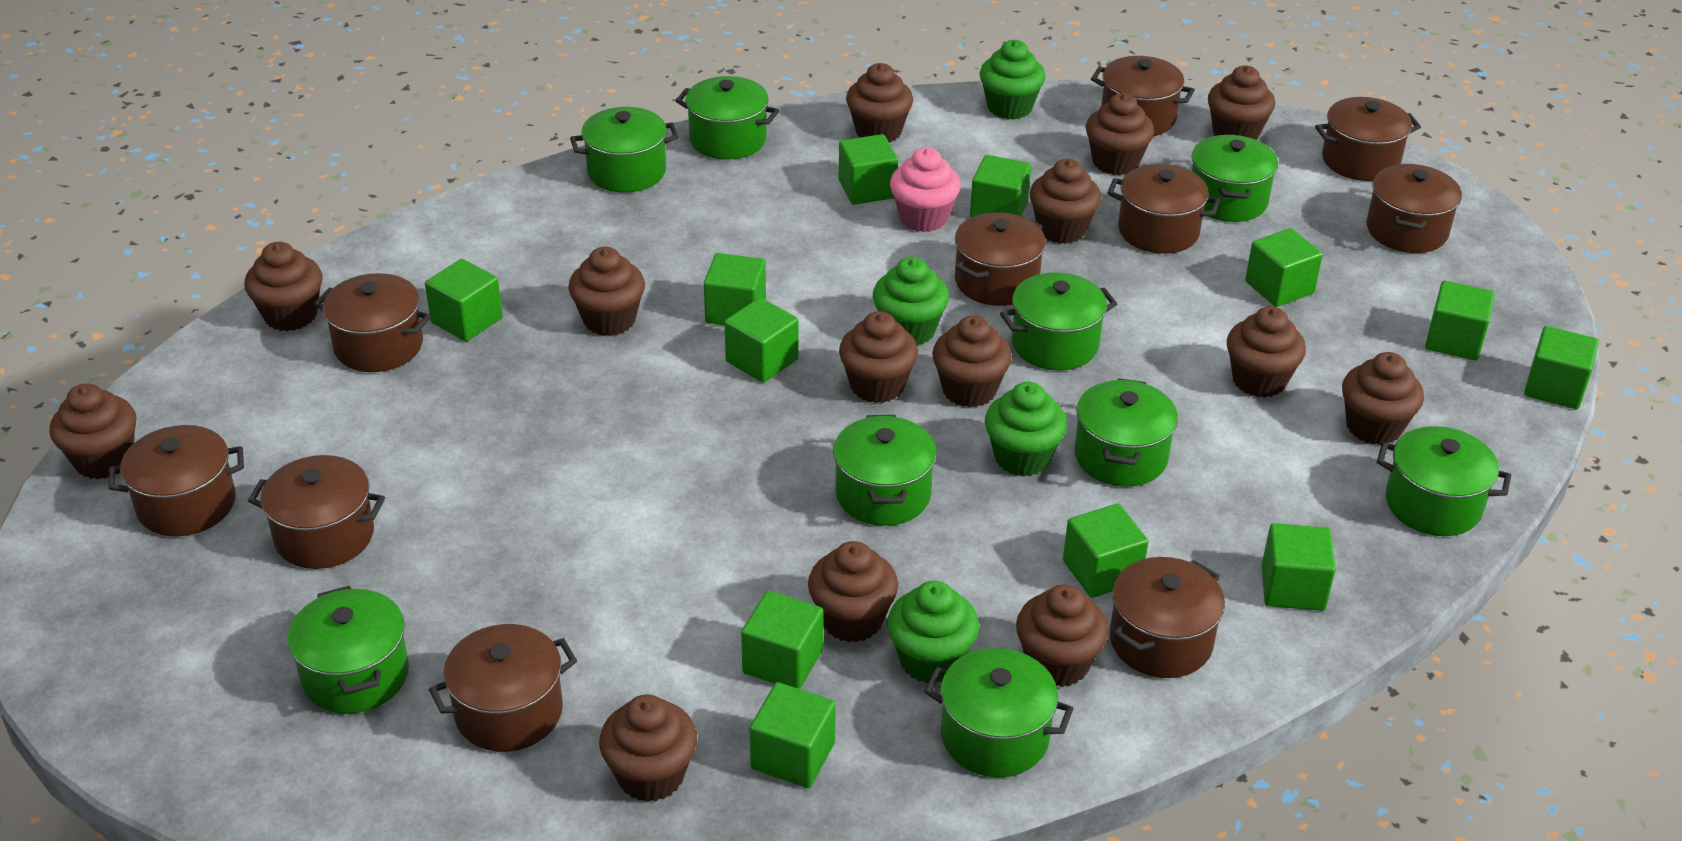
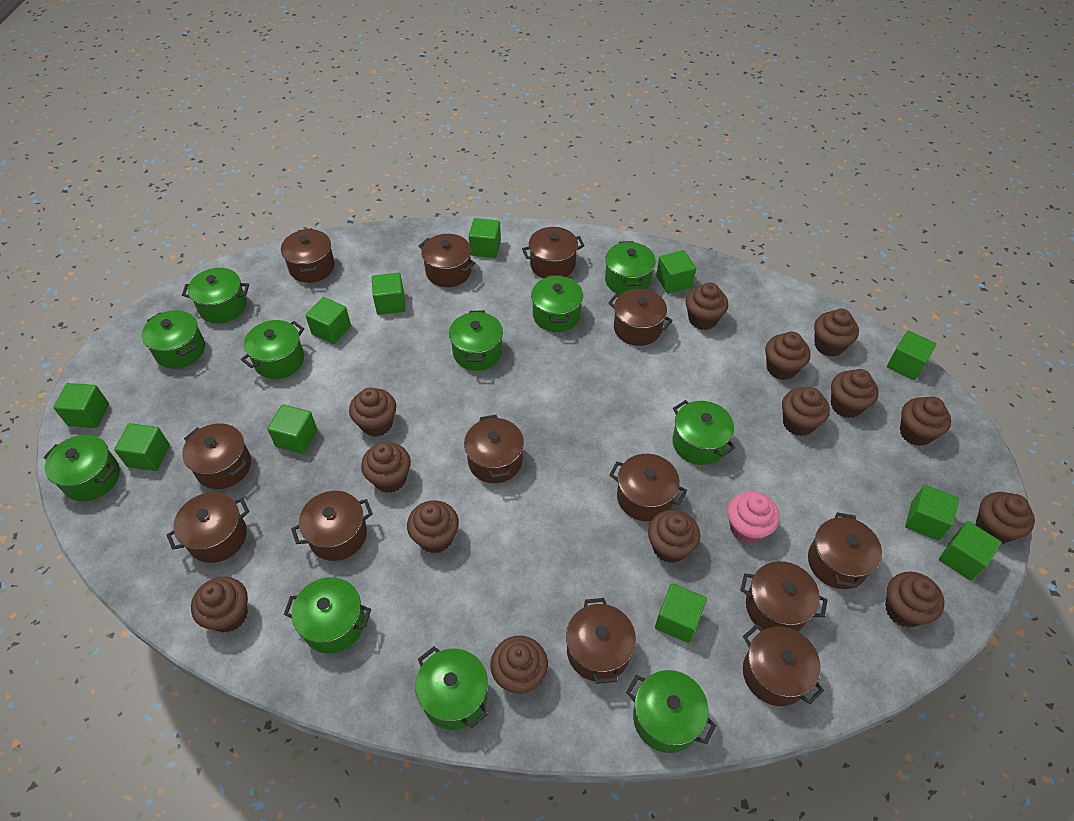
brown pot: 10 -> 13
green cube: 12 -> 11
green cupcake: 4 -> 0
green pot: 9 -> 11

